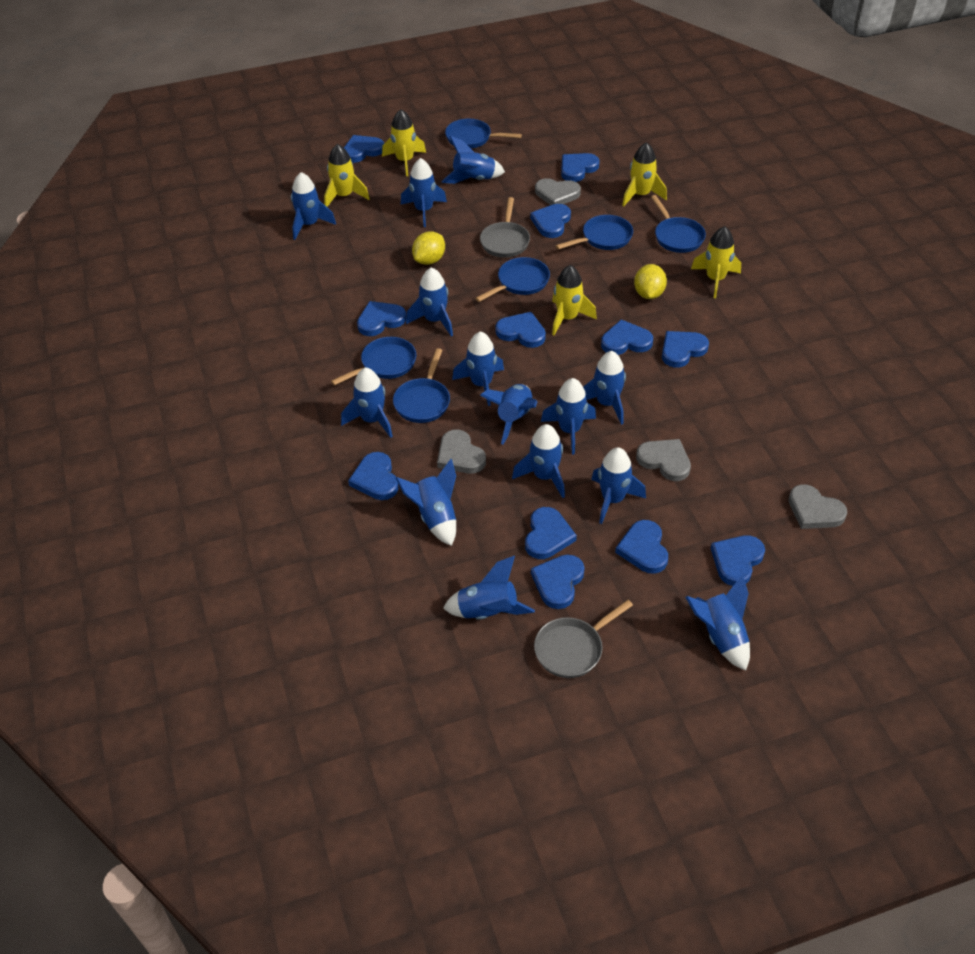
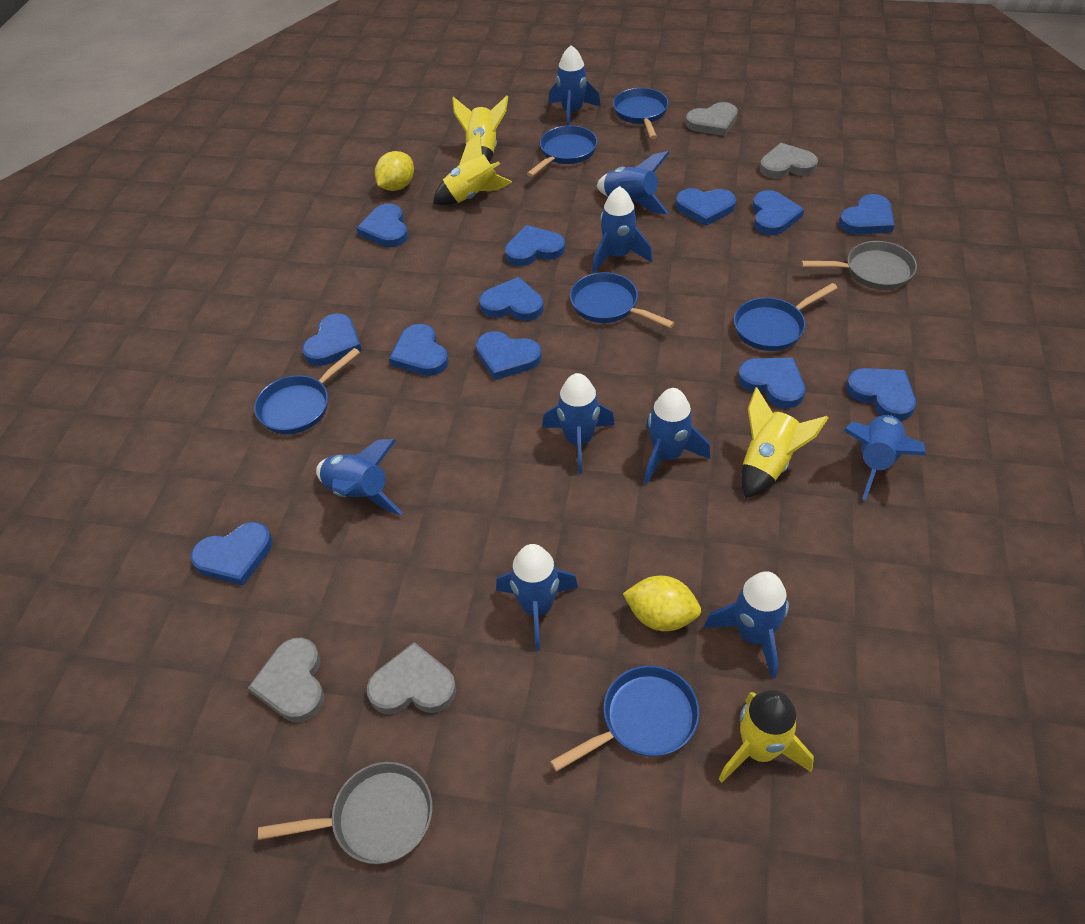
blue rocket: 14 -> 9
yellow rocket: 5 -> 4

